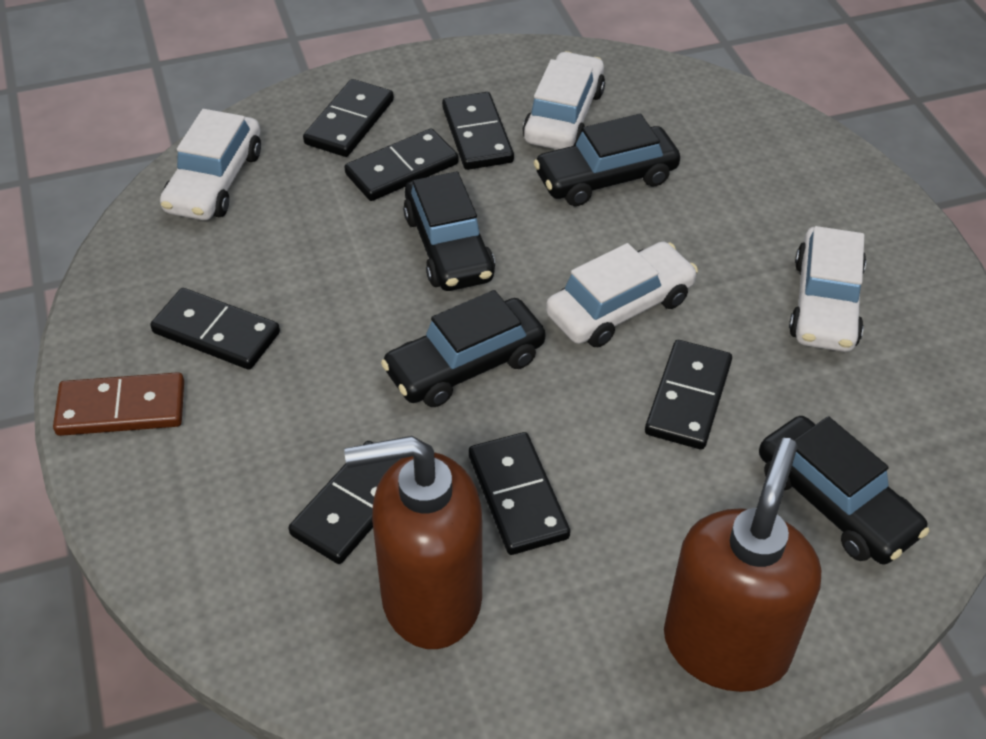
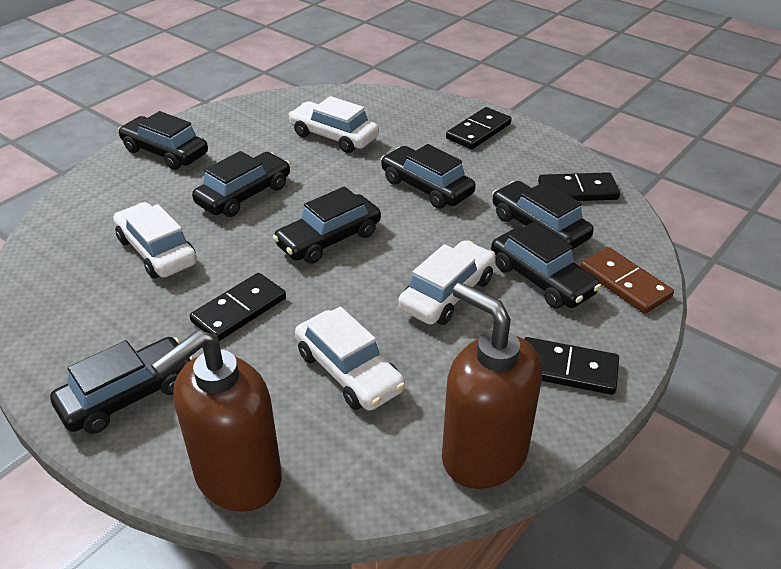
black car: 4 -> 7
black domino: 7 -> 4

